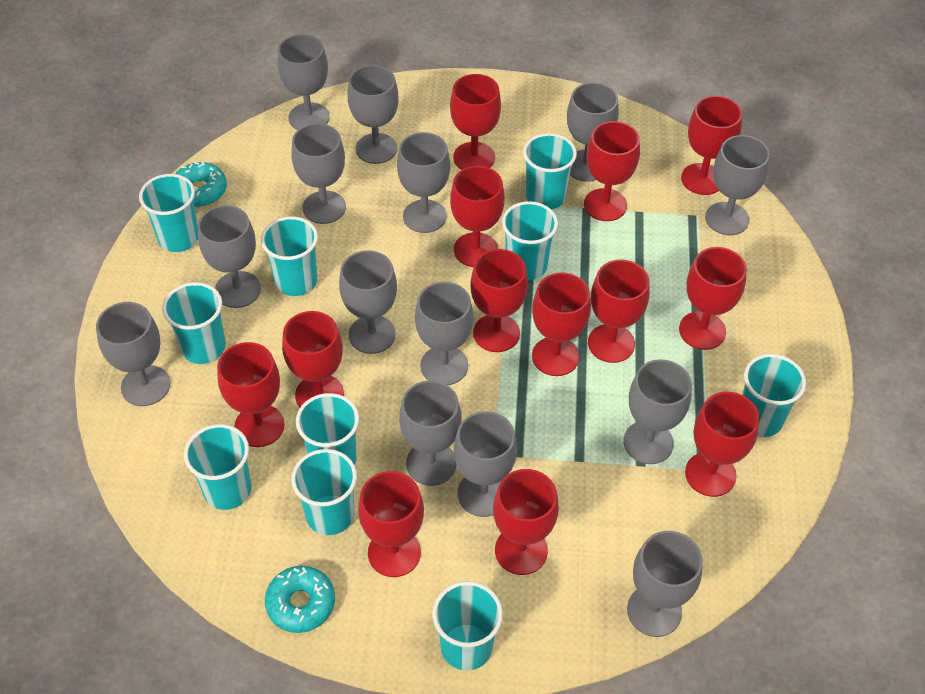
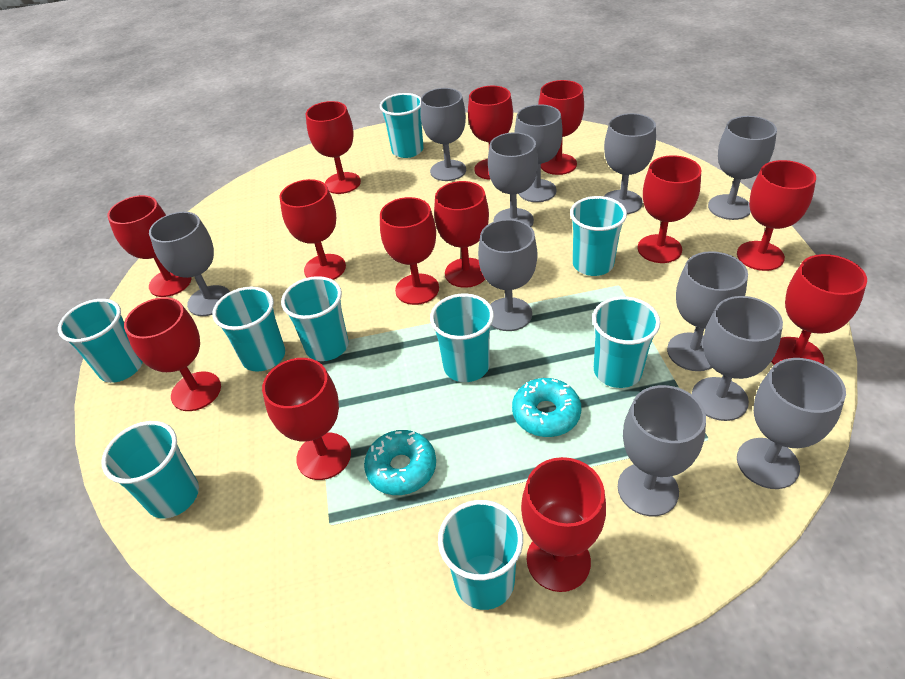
grey goblet: 14 -> 11
turquoise cup: 10 -> 9

